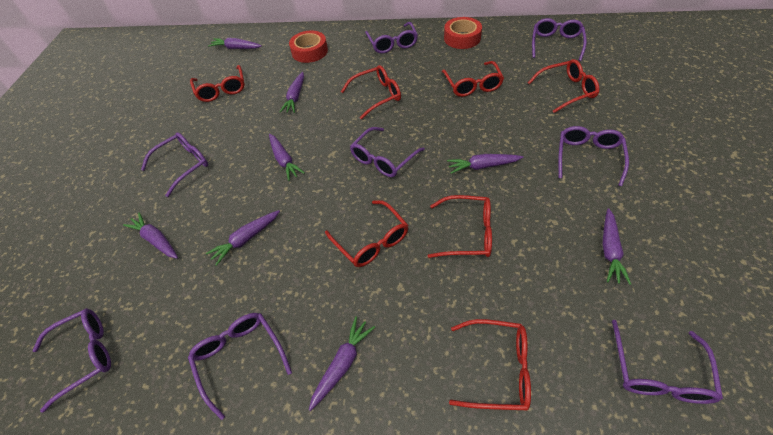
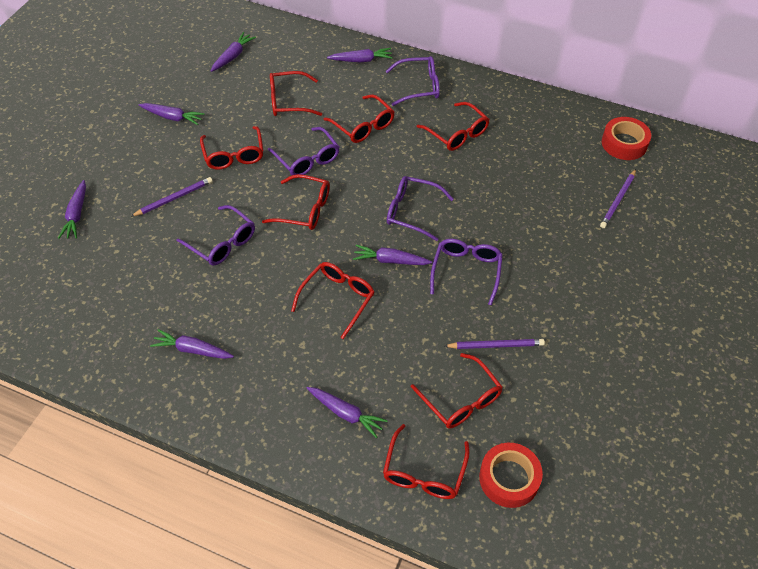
purple carrot: 8 -> 7
purple glasses: 8 -> 5
purple pencil: 0 -> 3
red glasses: 7 -> 8

